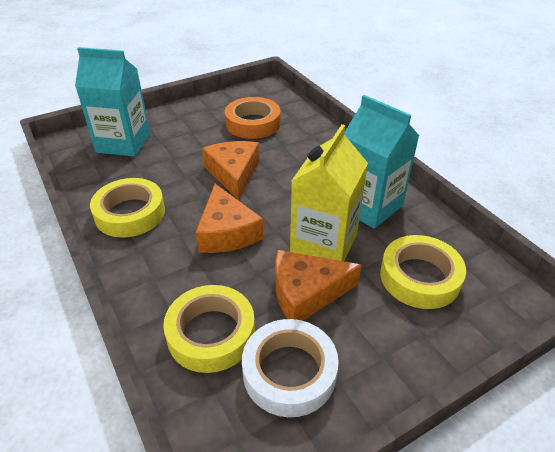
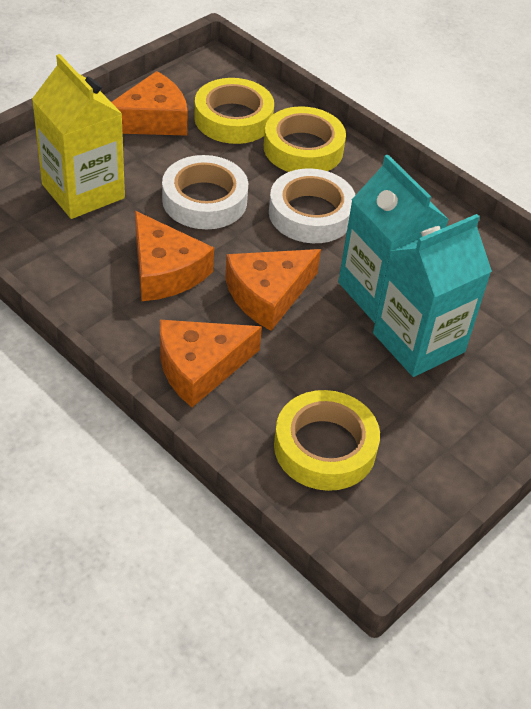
orange cheese: 3 -> 4
orange tape: 1 -> 0
white tape: 1 -> 2

